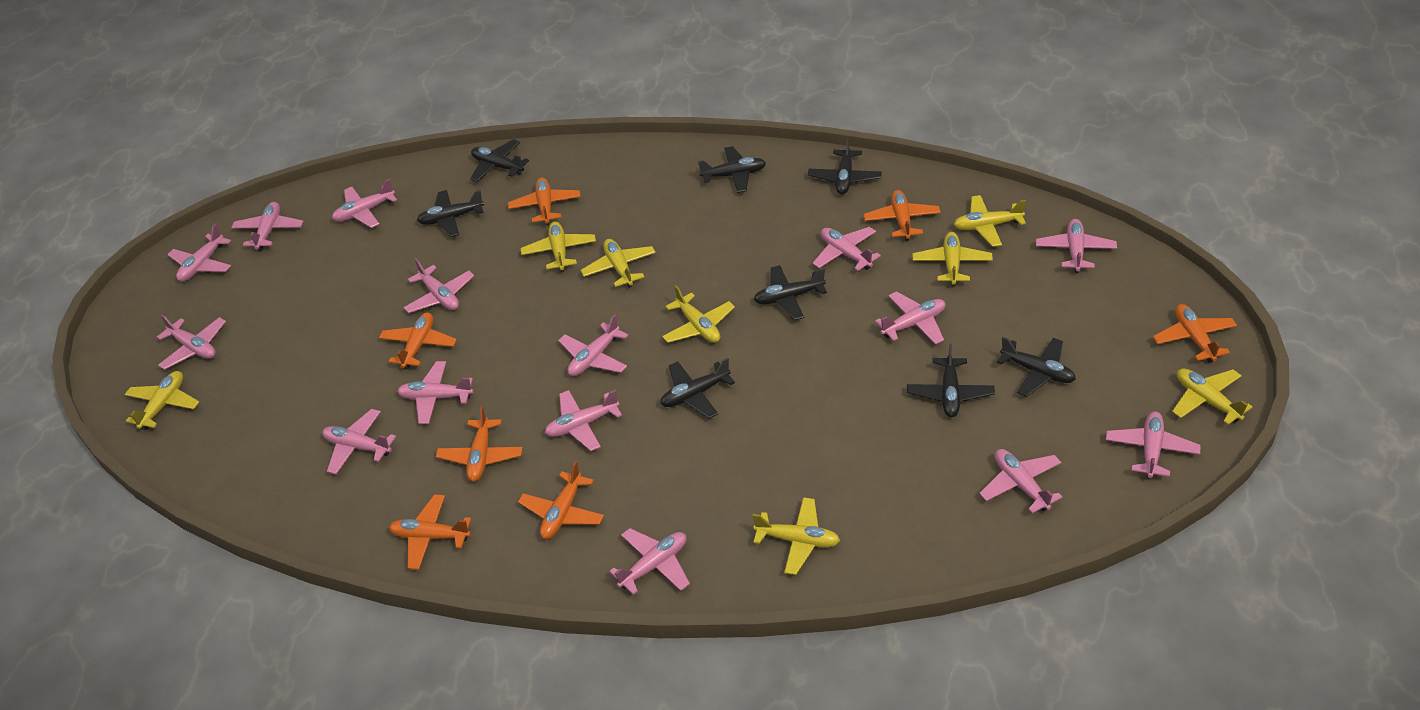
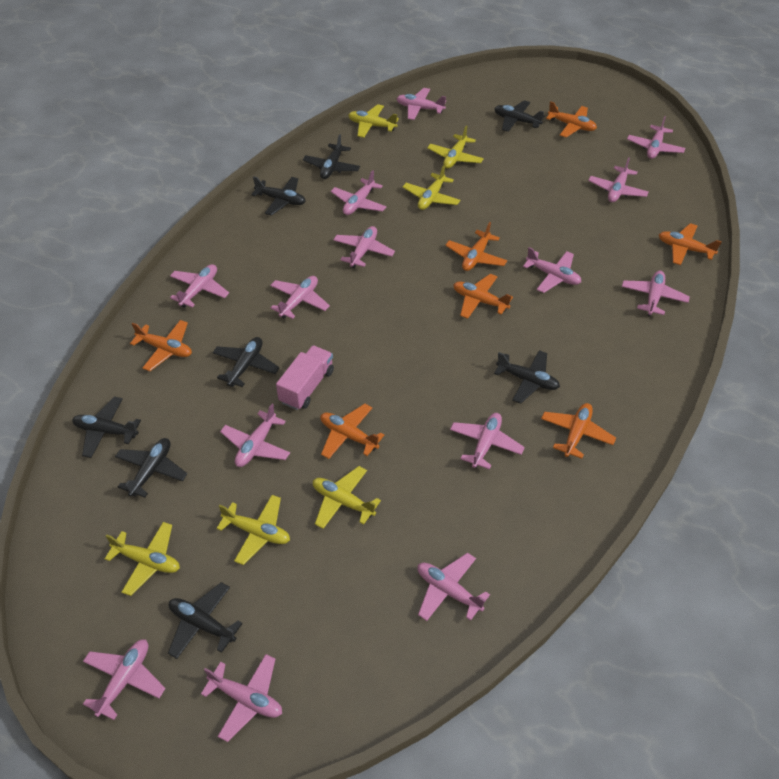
pink plane: 15 -> 14
pink truck: 0 -> 1
yellow plane: 8 -> 6

